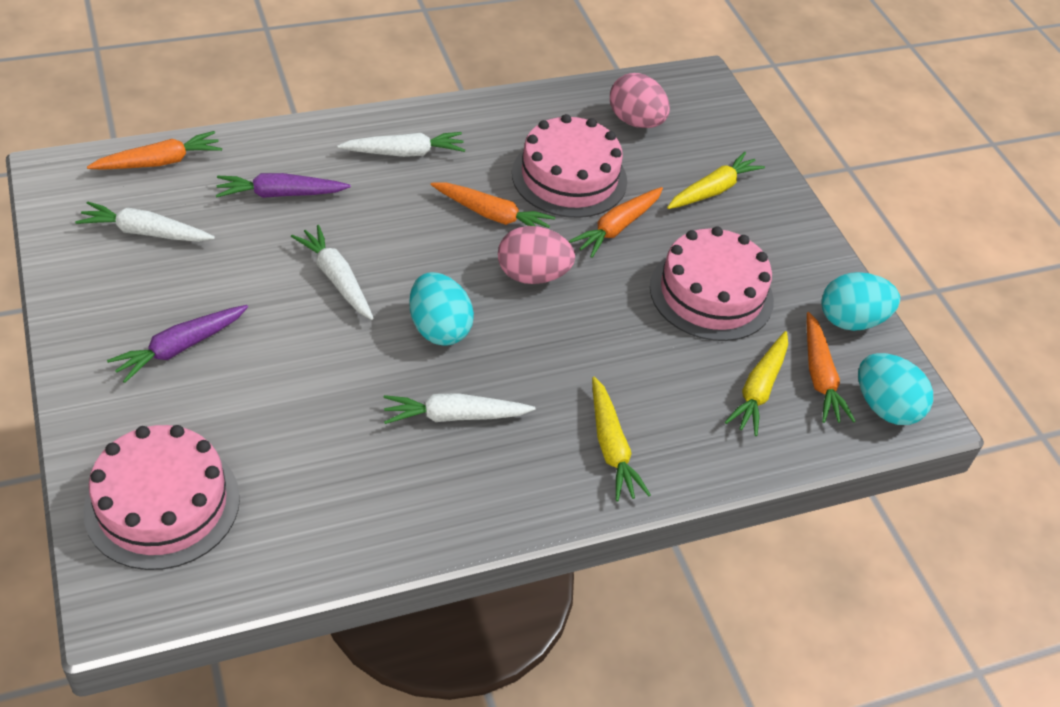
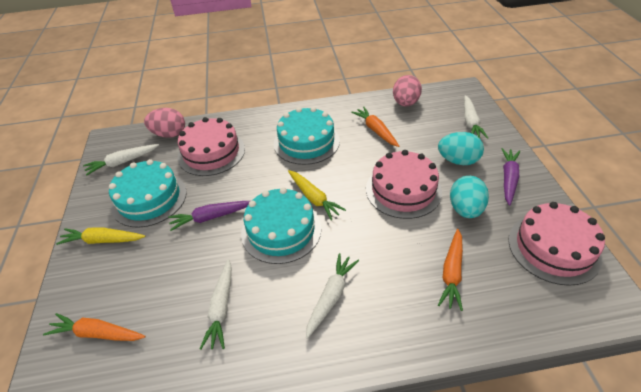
orange carrot: 4 -> 3
turquoise cake: 0 -> 3
turquoise egg: 3 -> 2
yellow carrot: 3 -> 2

